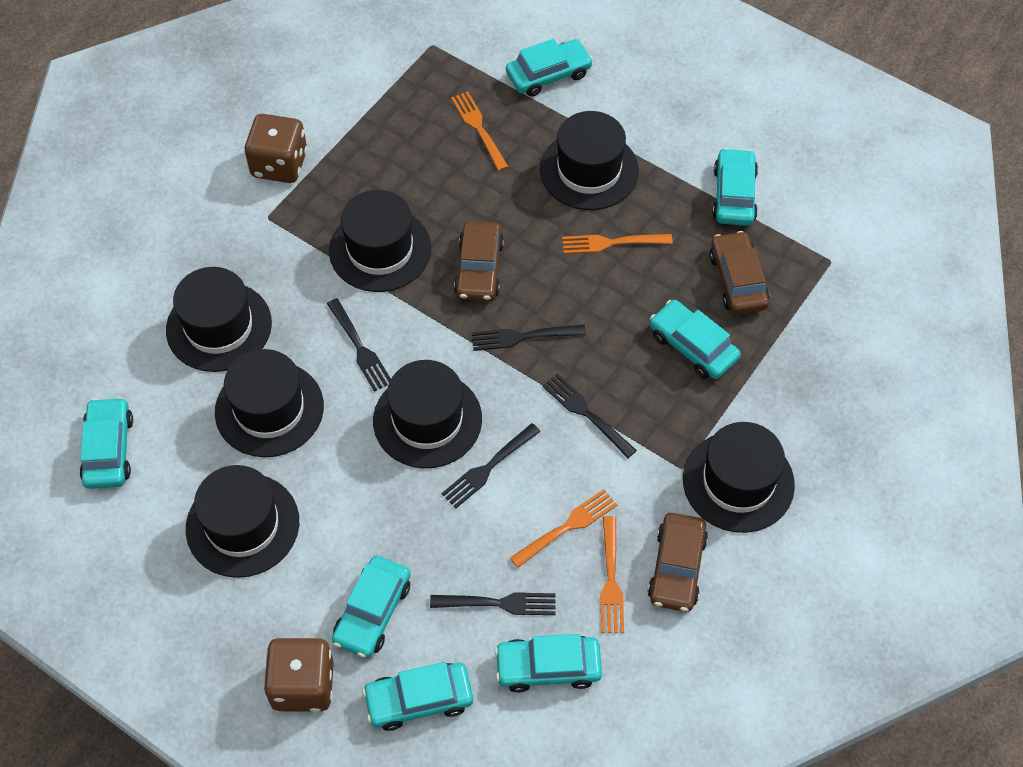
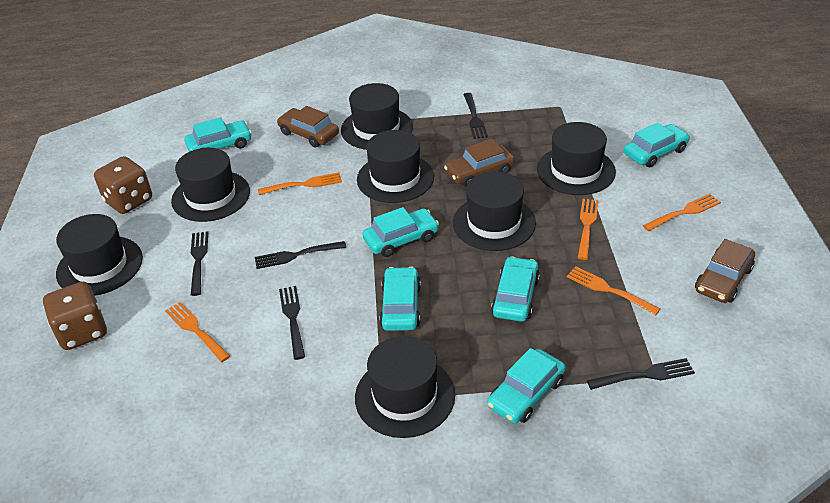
orange fork: 4 -> 5
turquoise car: 7 -> 6

